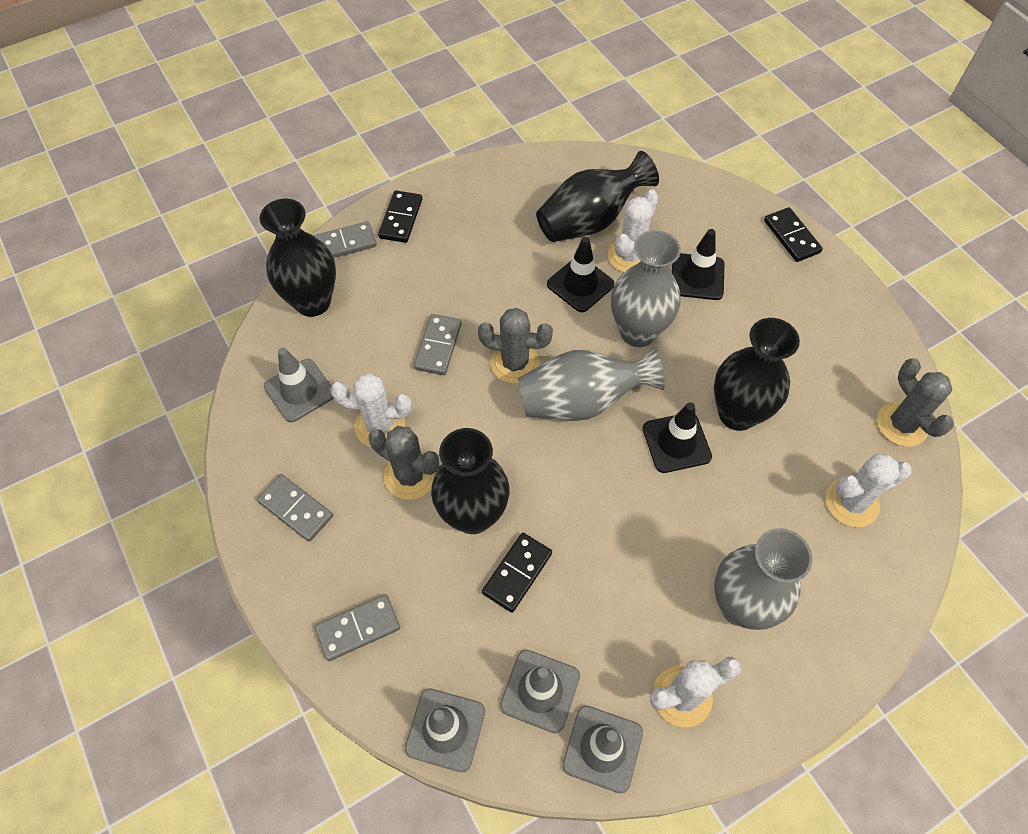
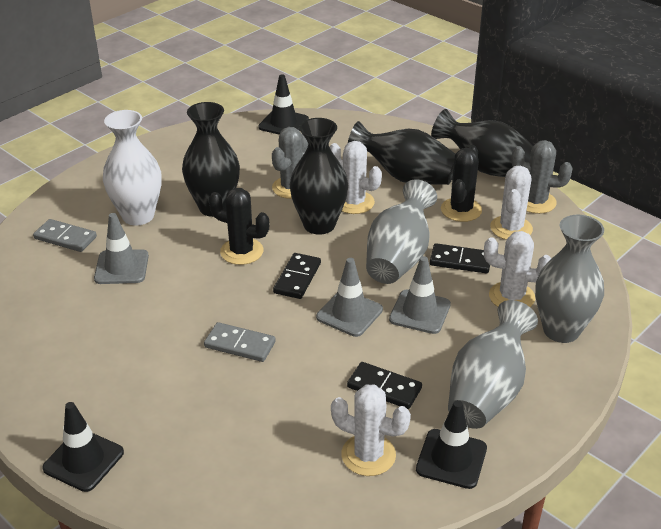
black cactus: 0 -> 2
grey cactus: 3 -> 2
grey domino: 4 -> 2
grey traffic cone: 4 -> 3
white vase: 0 -> 1

